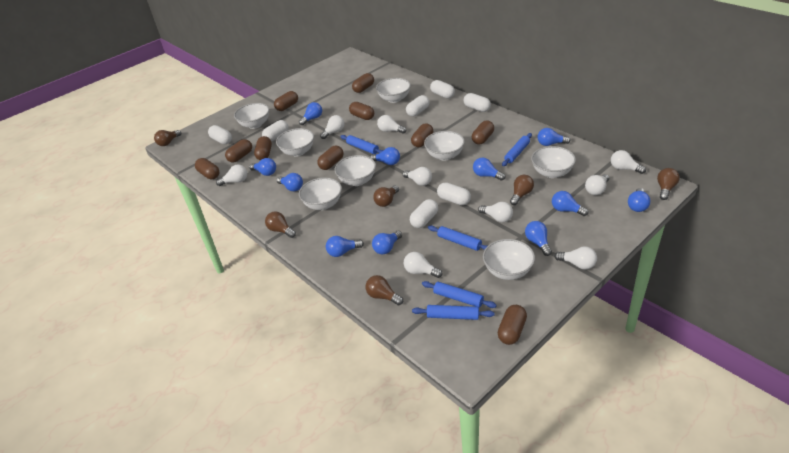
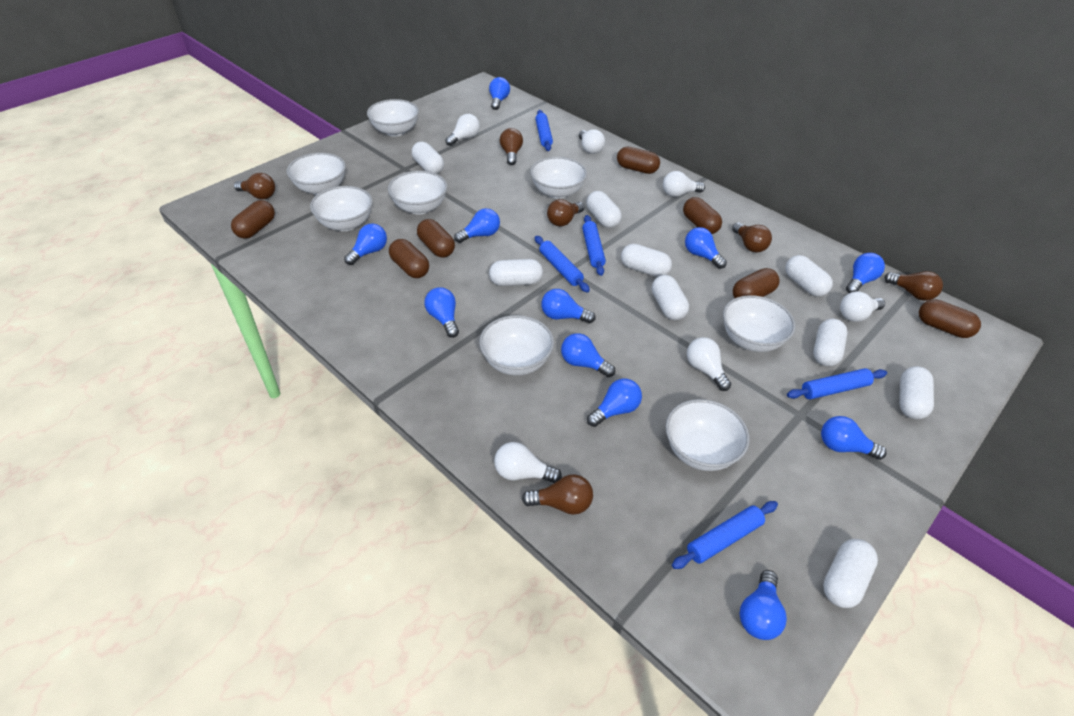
brown capsule: 10 -> 7
white capsule: 7 -> 9
white light bulb: 9 -> 6

